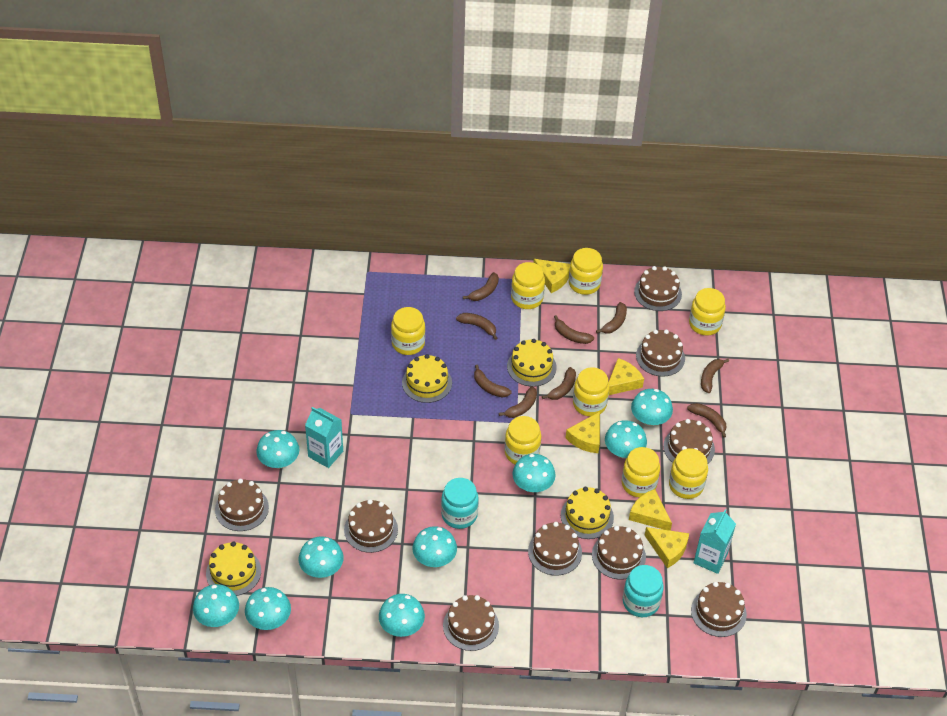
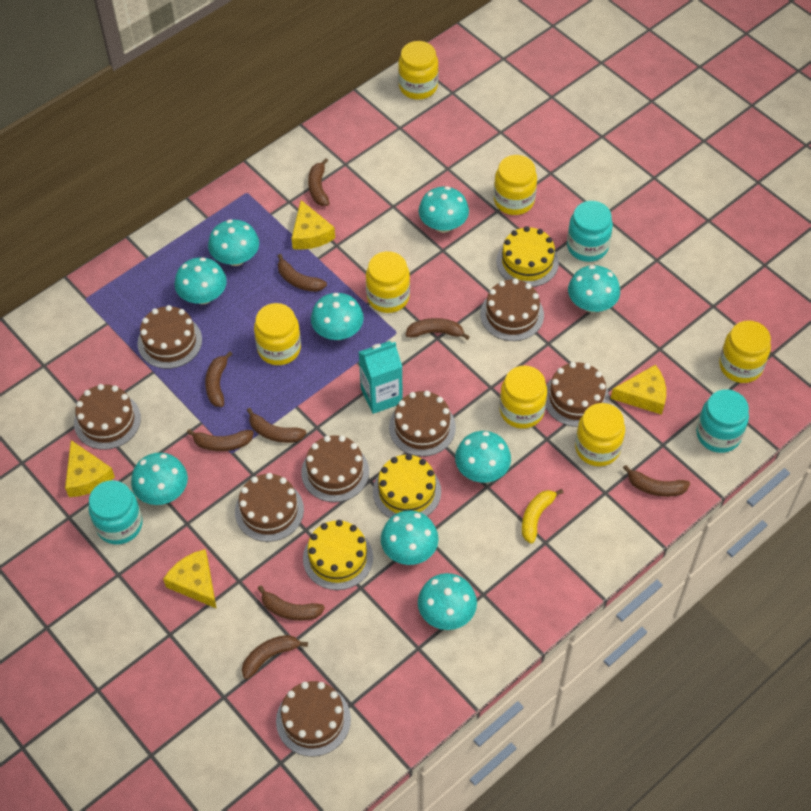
brown cake: 9 -> 8
turquoise carton: 2 -> 1
turquoise jar: 2 -> 3
yellow banana: 0 -> 1
yellow cake: 4 -> 3
yellow cheese: 5 -> 4
yellow jar: 8 -> 7

